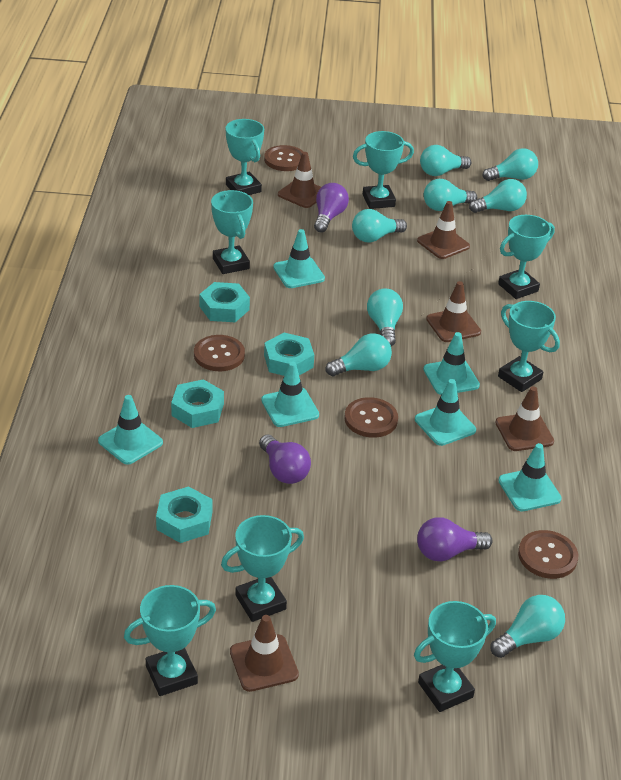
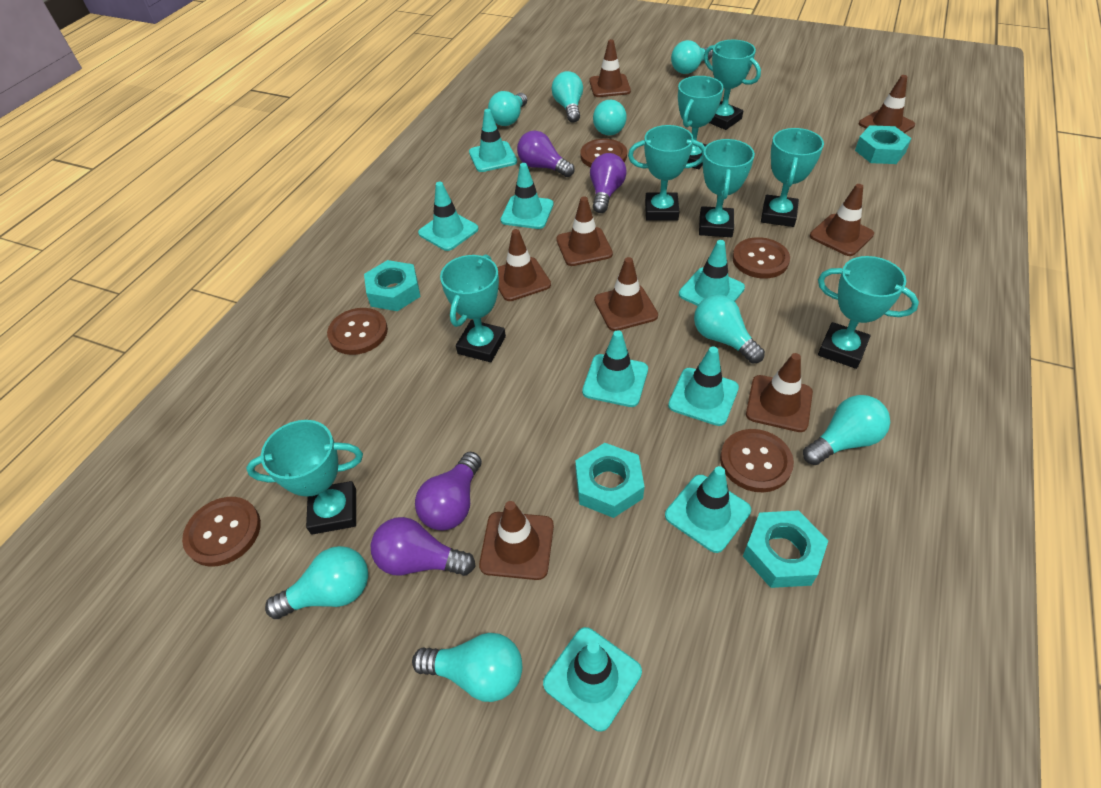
brown button: 4 -> 5
brown traffic cone: 5 -> 8
purple light bulb: 3 -> 4
turquoise traffic cone: 6 -> 8

